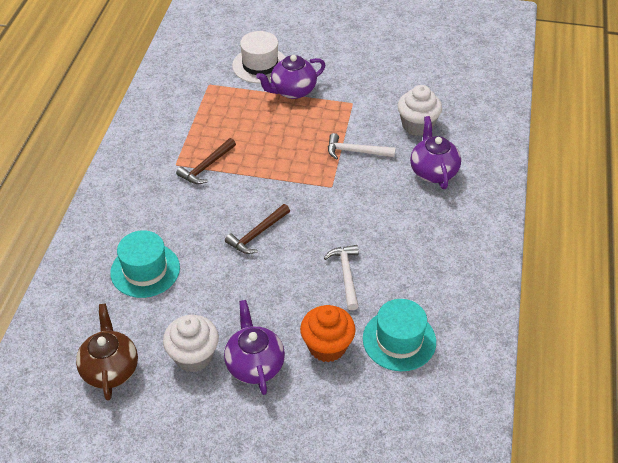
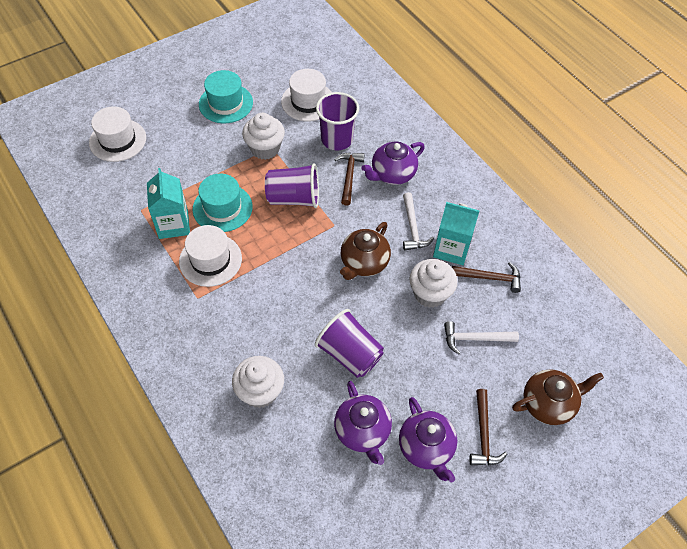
brown hammer: 2 -> 3
brown teapot: 1 -> 2
orange cupcake: 1 -> 0
purple cup: 0 -> 3
turquoise carton: 0 -> 2
white cupcake: 2 -> 3
white hat: 1 -> 3

